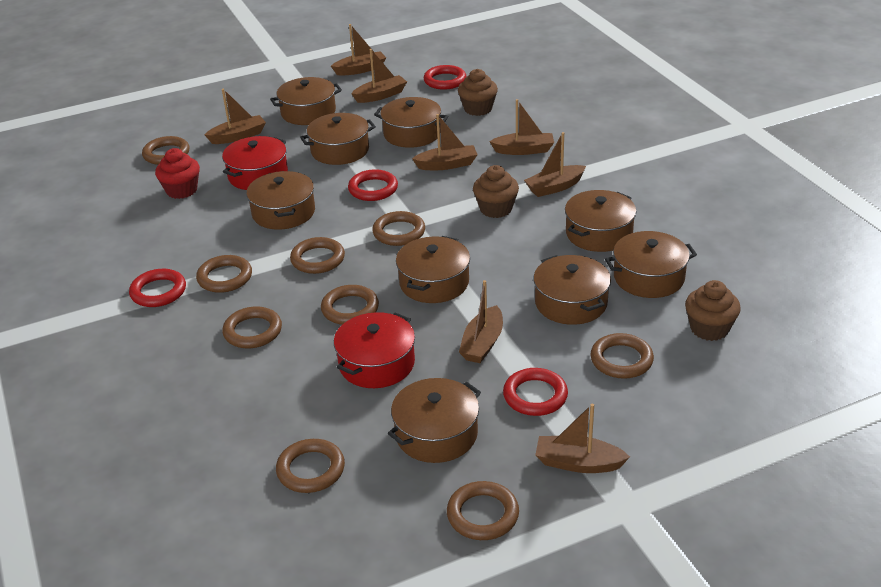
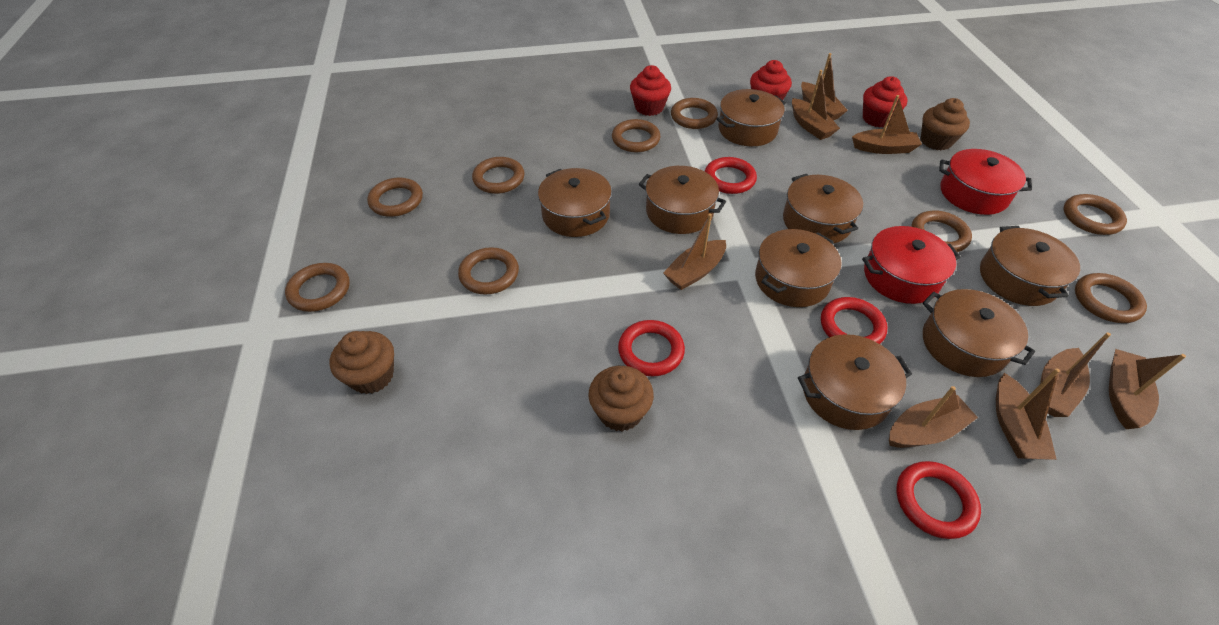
brown pot: 9 -> 8
red cupcake: 1 -> 3

